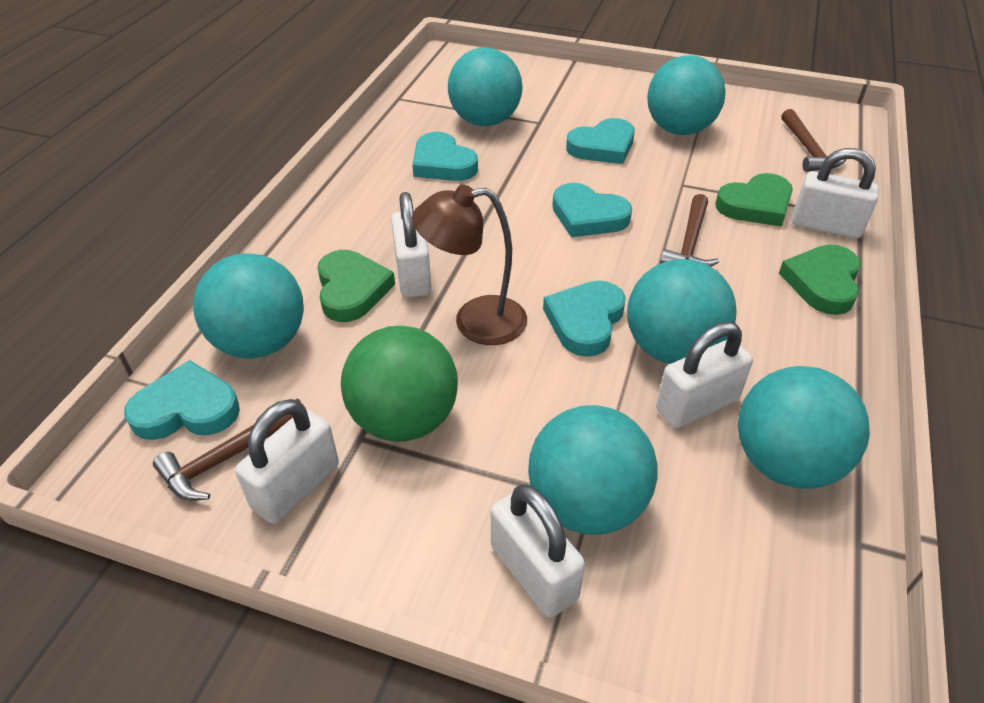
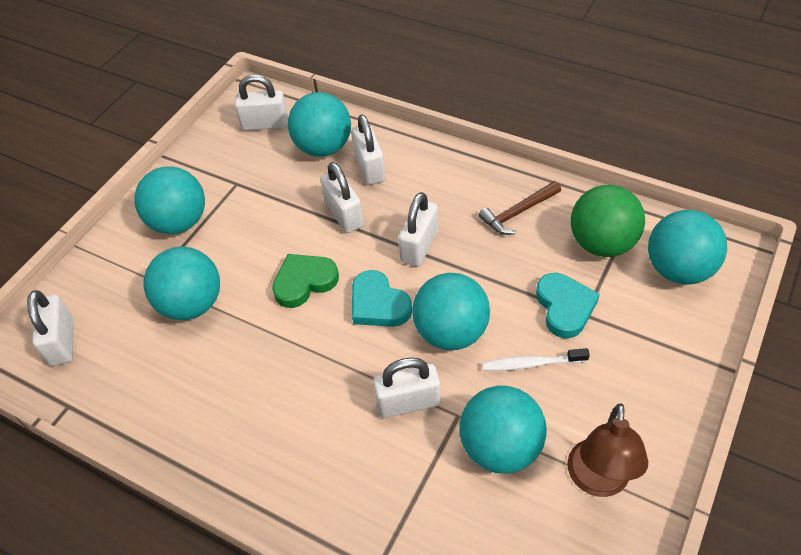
brown hammer: 3 -> 1
green heart: 3 -> 1
turquoise heart: 5 -> 2
white padlock: 5 -> 6
white toothbrush: 0 -> 1

